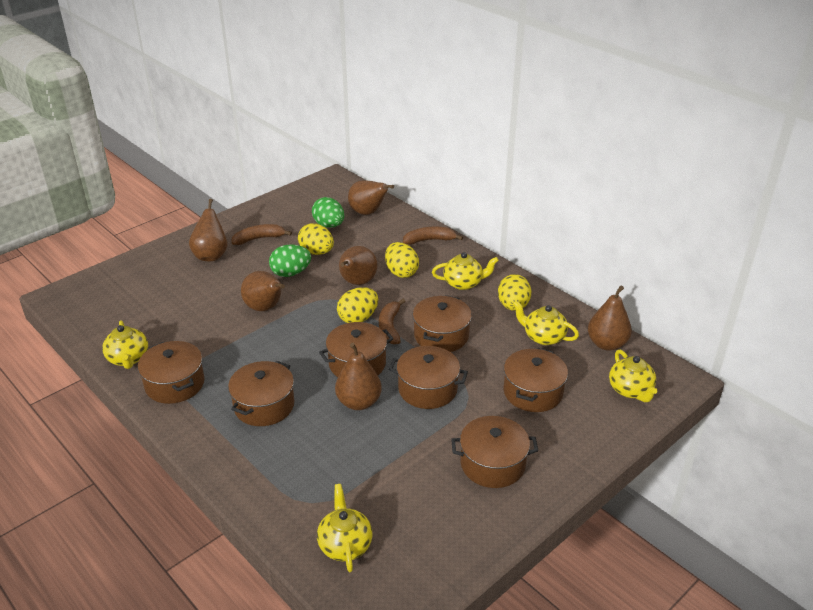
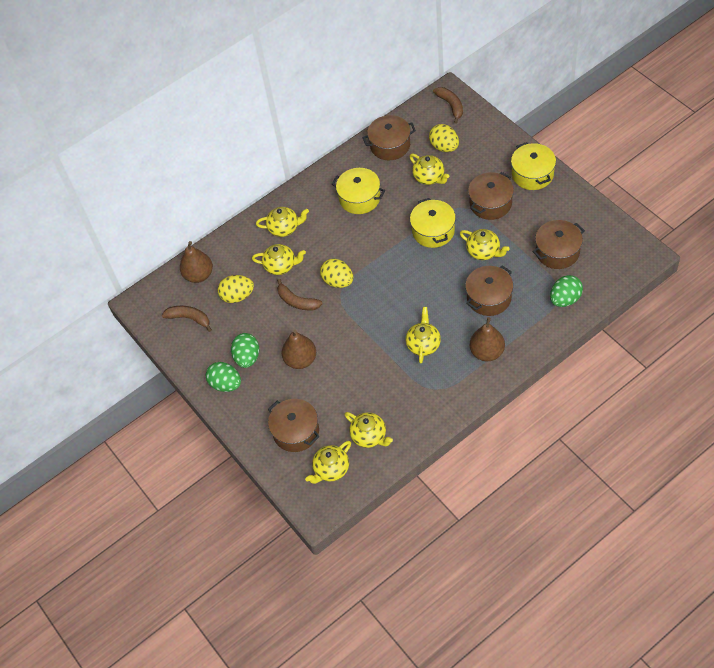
brown pear: 6 -> 3
brown pot: 7 -> 5
green egg: 2 -> 3
yellow egg: 4 -> 3
yellow pot: 0 -> 3
yellow teapot: 5 -> 7

